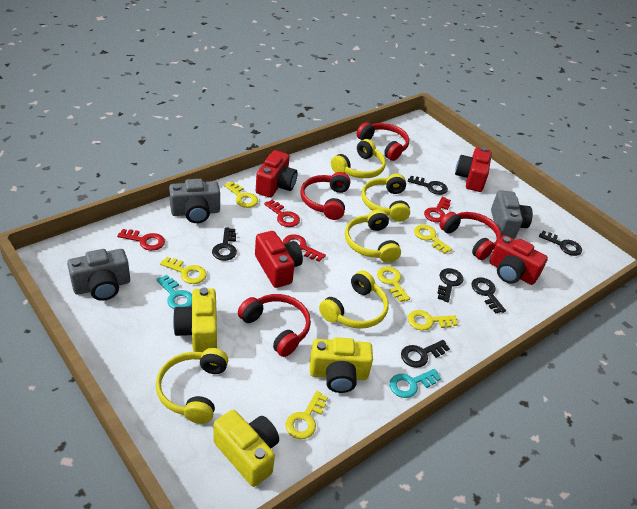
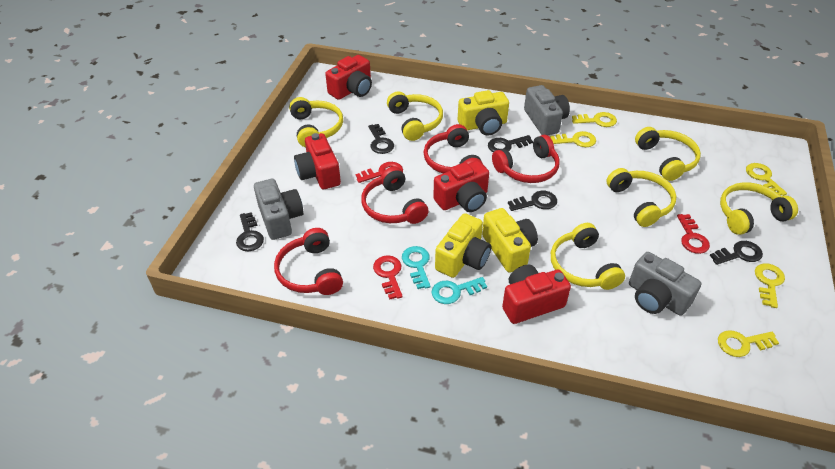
black key: 6 -> 5
red key: 4 -> 3
yellow headphones: 5 -> 6
yellow key: 6 -> 5

